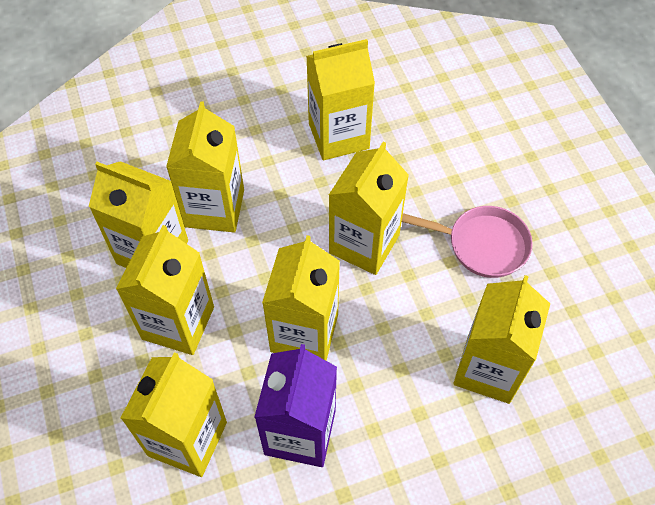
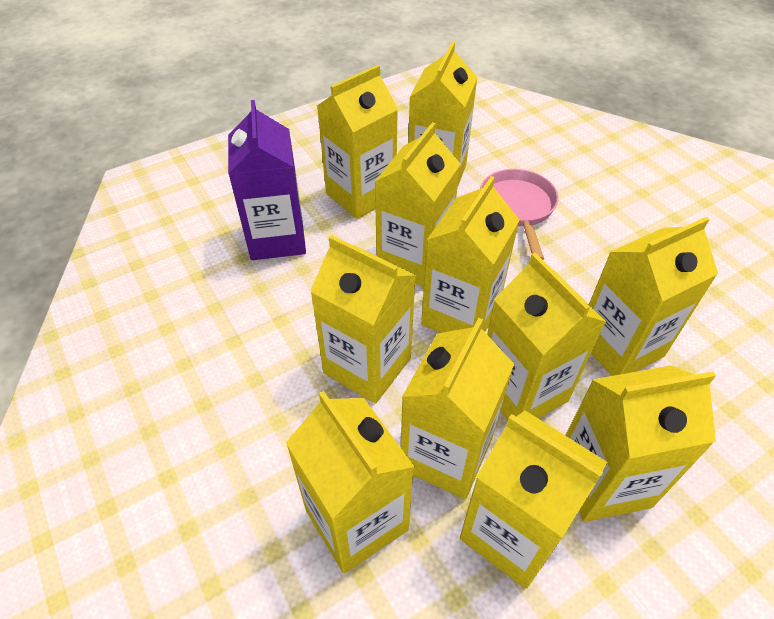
yellow carton: 8 -> 11

